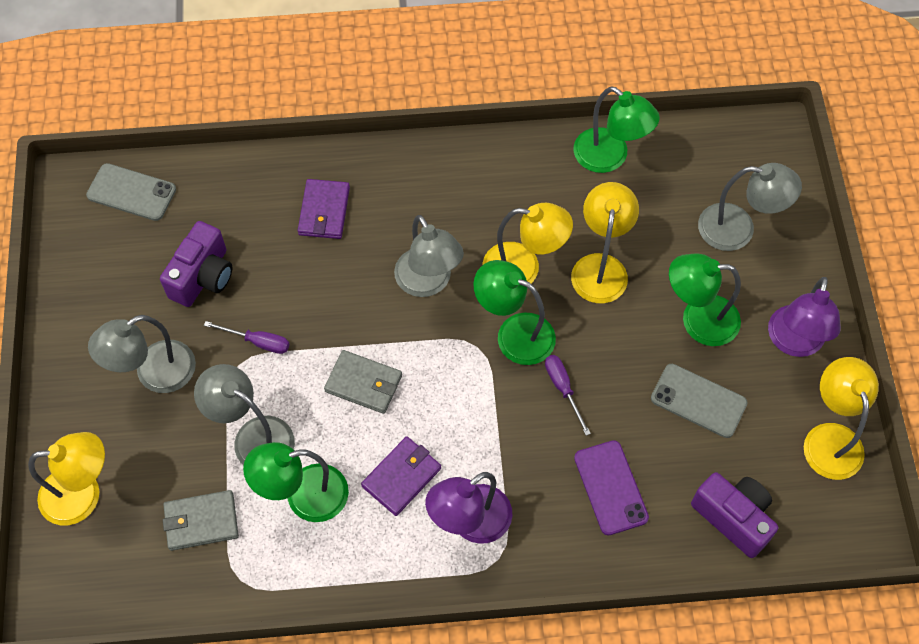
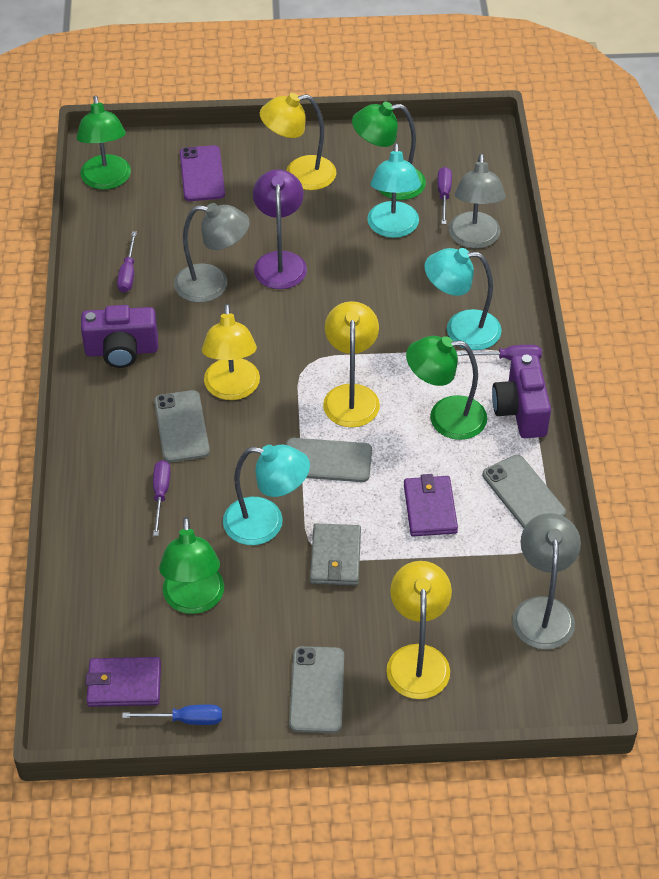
blue screwdriver: 0 -> 1
grey lamp: 4 -> 3
grey phone: 2 -> 4
grey wallet: 2 -> 1
purple lamp: 2 -> 1
purple screwdriver: 2 -> 4
turquoise lamp: 0 -> 3

